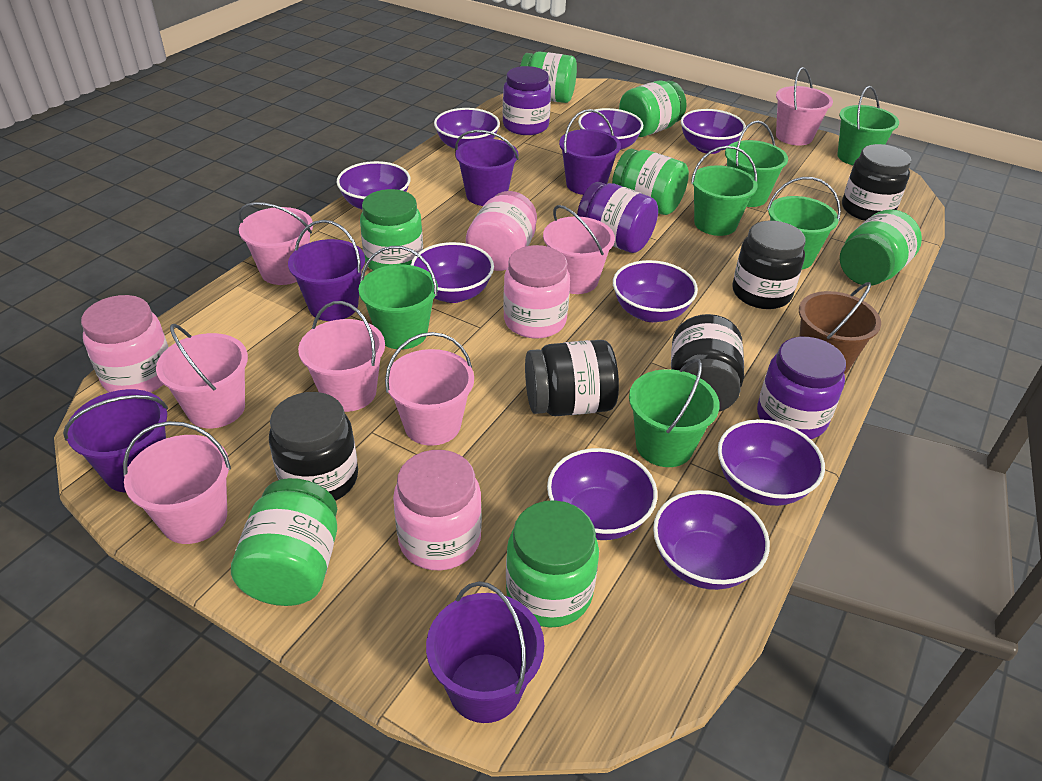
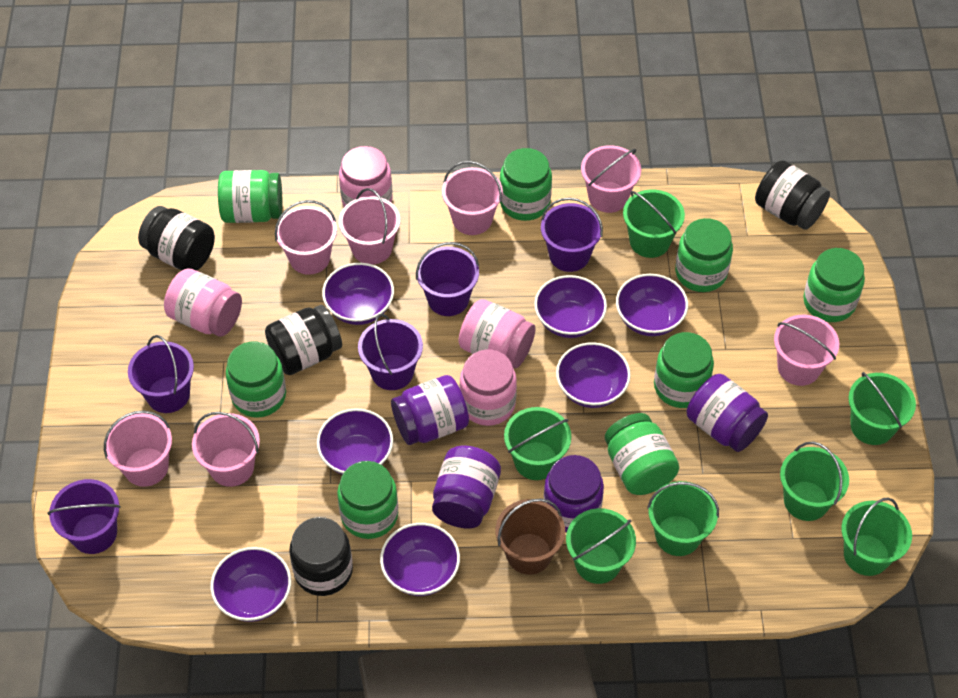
black jar: 5 -> 4
green bucket: 6 -> 7
green jar: 7 -> 8
purple bowl: 9 -> 7
purple jar: 3 -> 4

